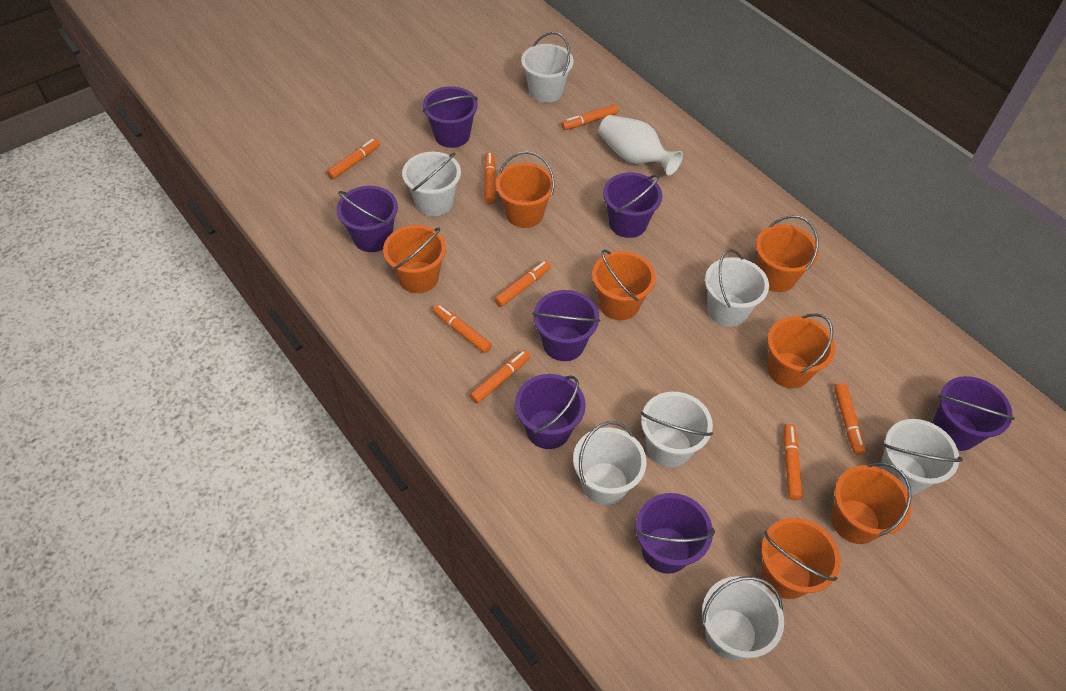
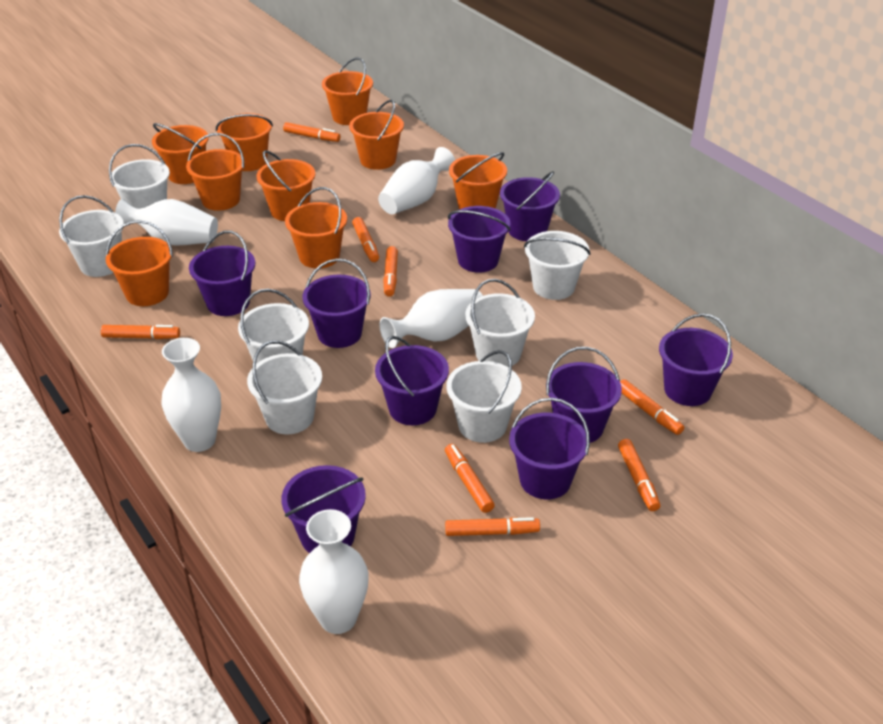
orange bucket: 7 -> 9
purple bucket: 7 -> 9
white vase: 1 -> 5

